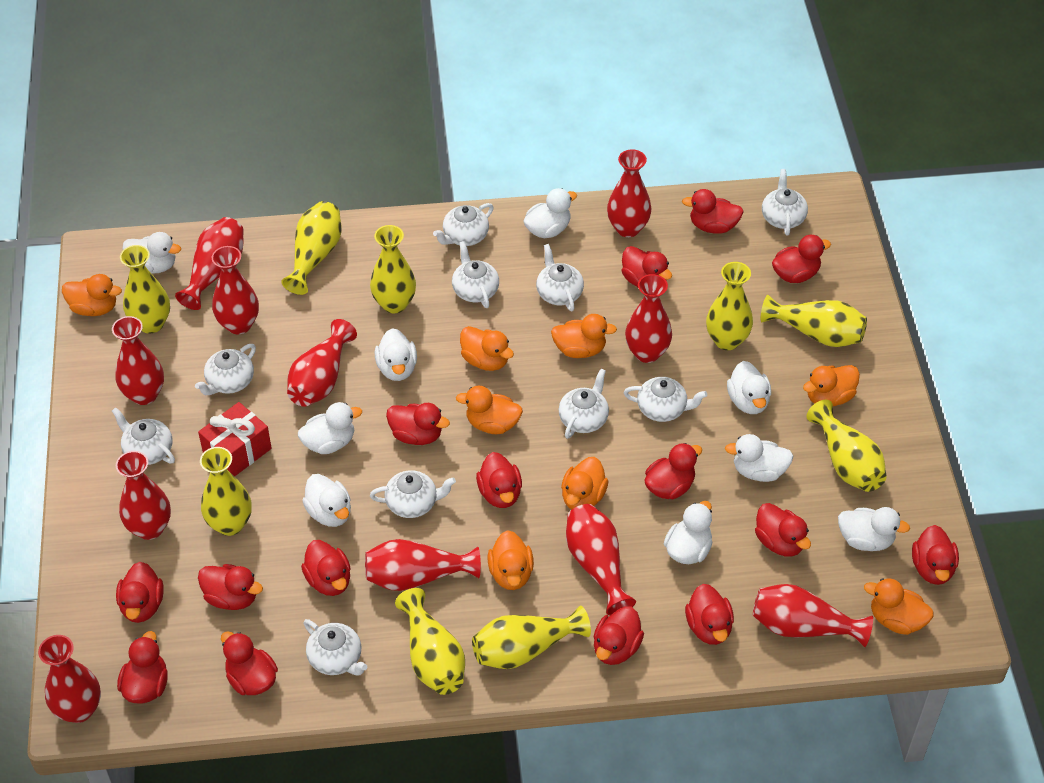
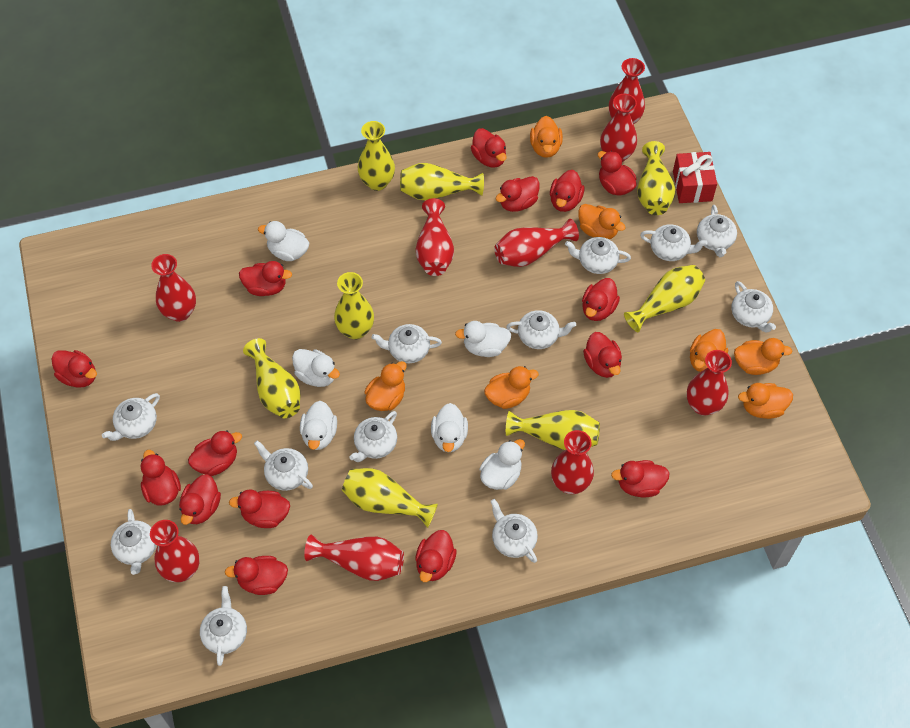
orange duck: 8 -> 7
red vase: 11 -> 9
white duck: 9 -> 6
white teapot: 10 -> 12
yellow vase: 9 -> 8

